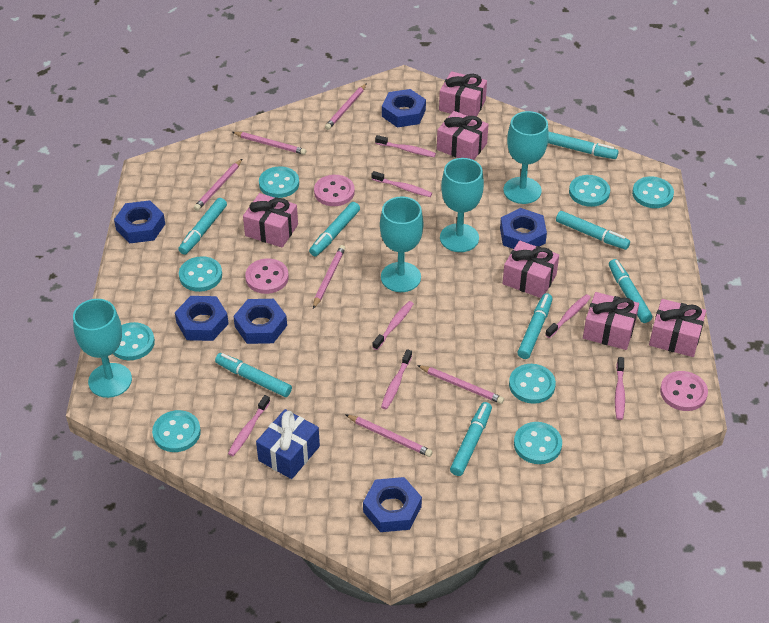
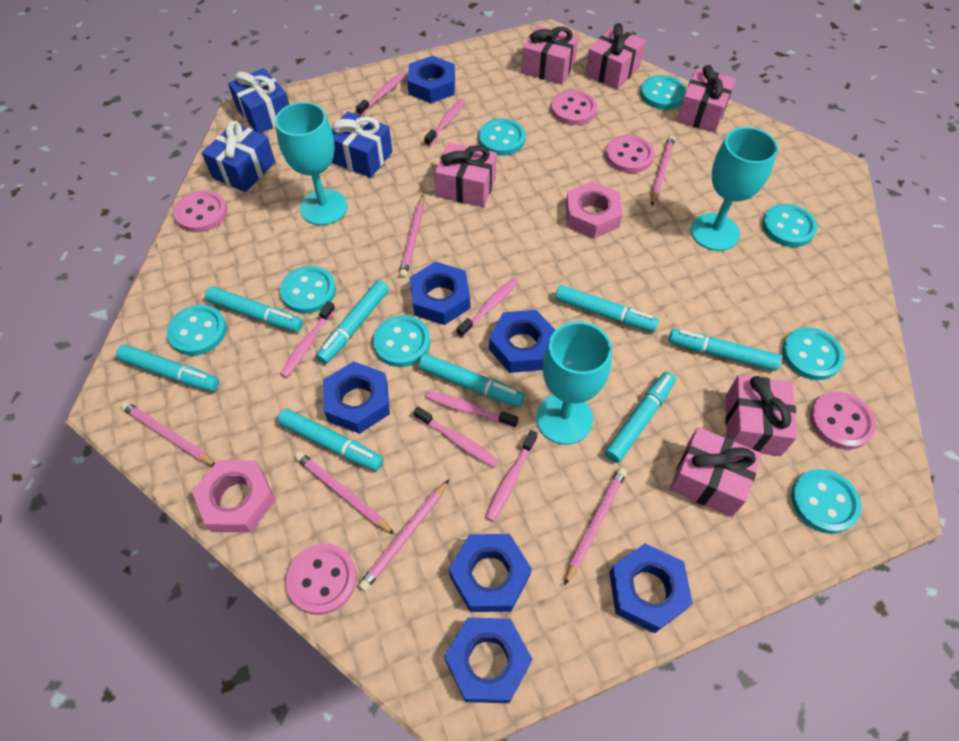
blue gift: 1 -> 3
blue nut: 6 -> 7
pink button: 3 -> 5
pink nut: 0 -> 2
turquoise goblet: 4 -> 3

